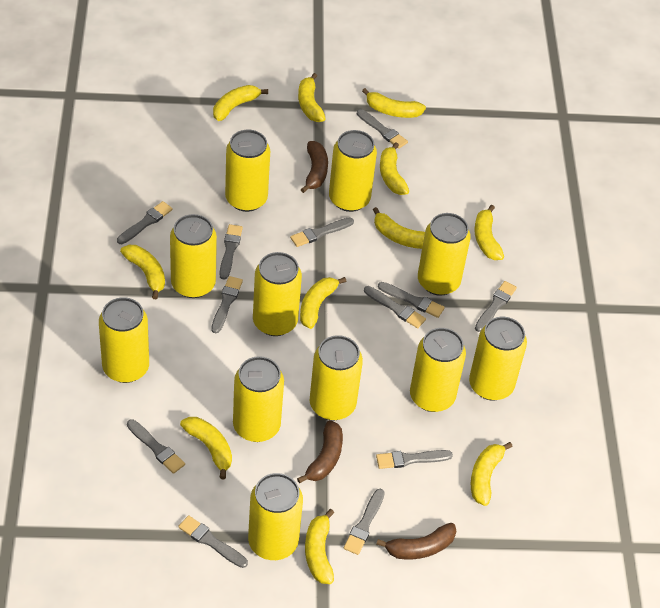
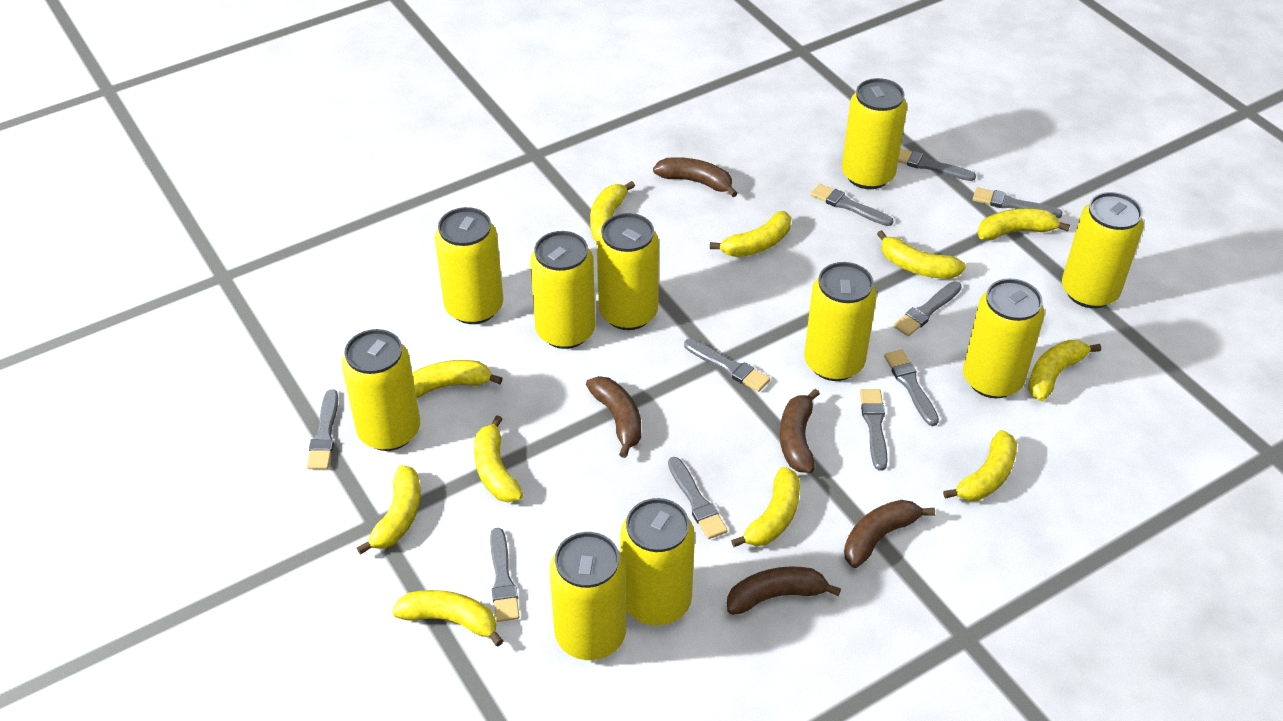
brown banana: 3 -> 5
grey brush: 12 -> 10
yellow can: 11 -> 10

